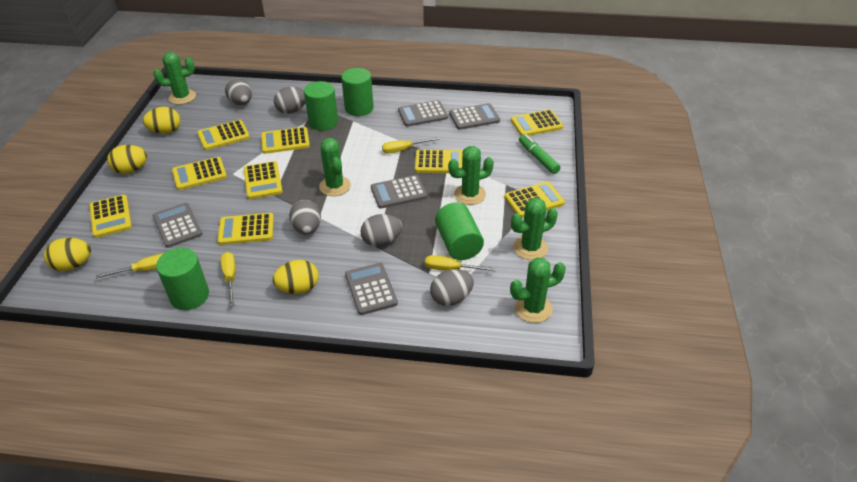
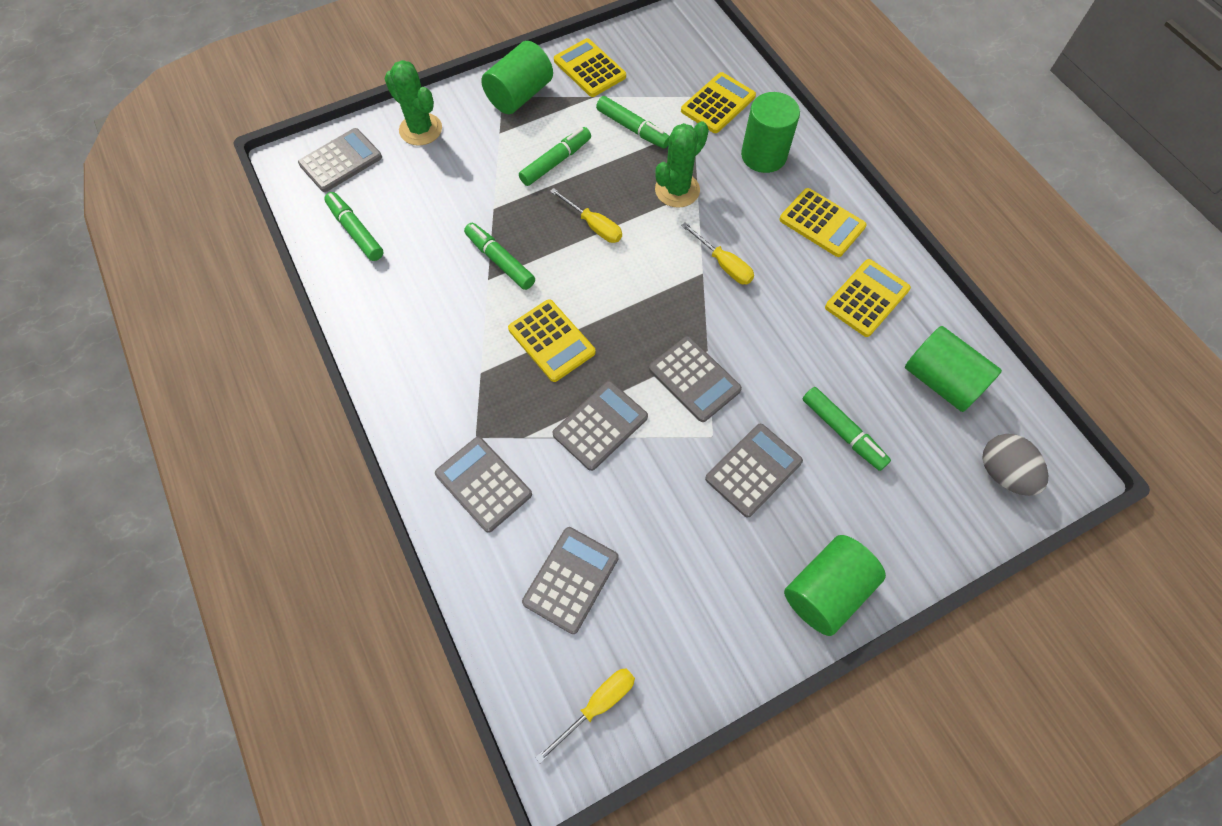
green cactus: 5 -> 2
green marker: 1 -> 5
grey calculator: 5 -> 6
grey egg: 5 -> 1
yellow calculator: 9 -> 5
yellow egg: 4 -> 0
yellow screwdriver: 4 -> 3

